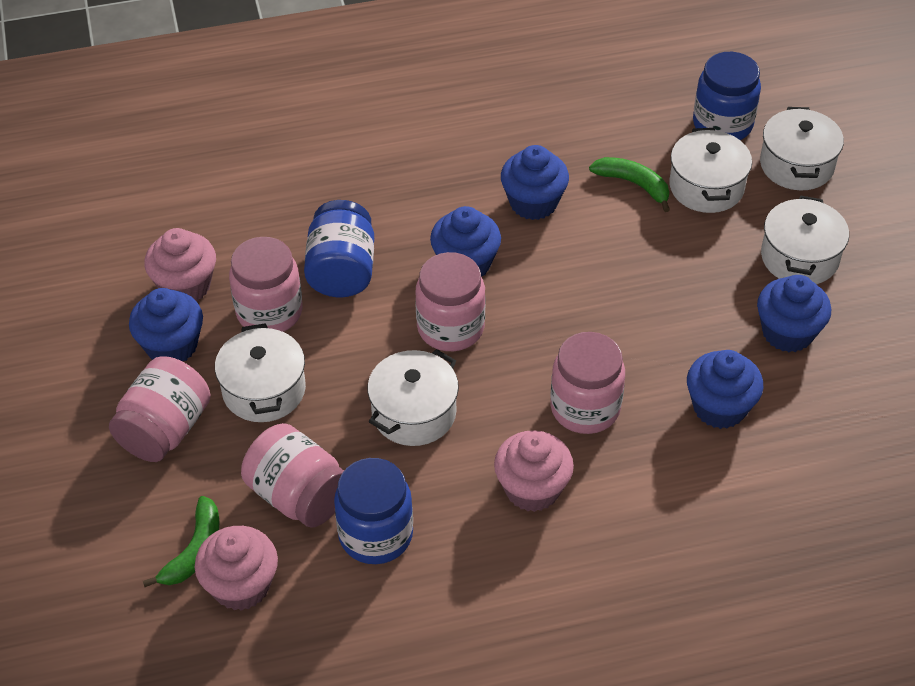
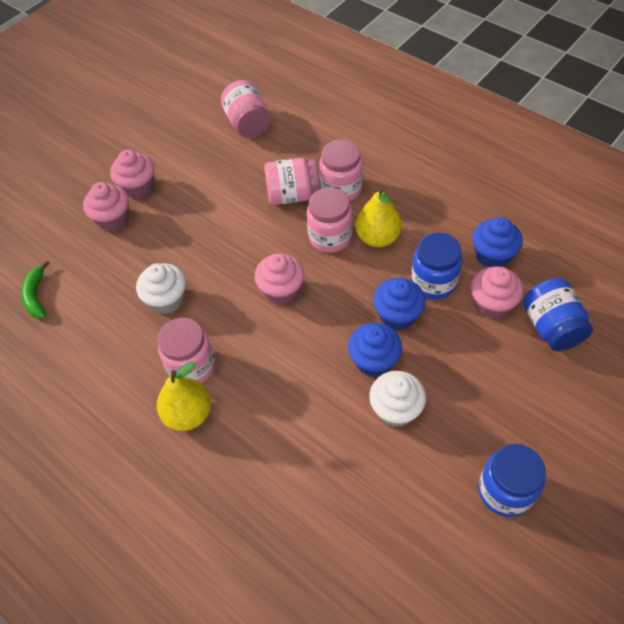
blue cupcake: 5 -> 3
green banana: 2 -> 1
pink cupcake: 3 -> 4
white cupcake: 0 -> 2
white pot: 5 -> 0
yellow pear: 0 -> 2

